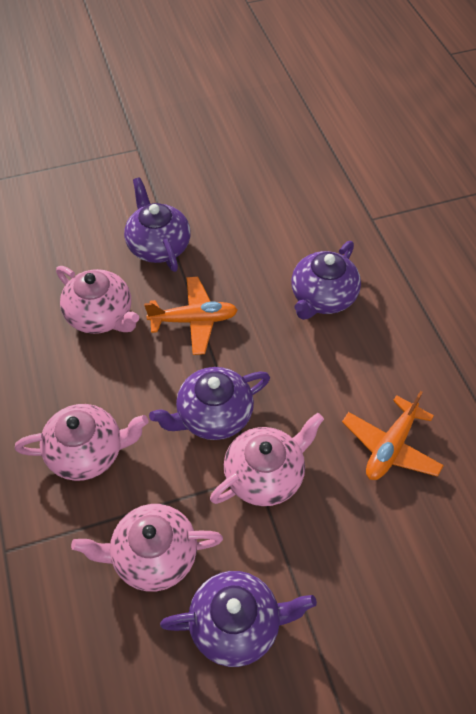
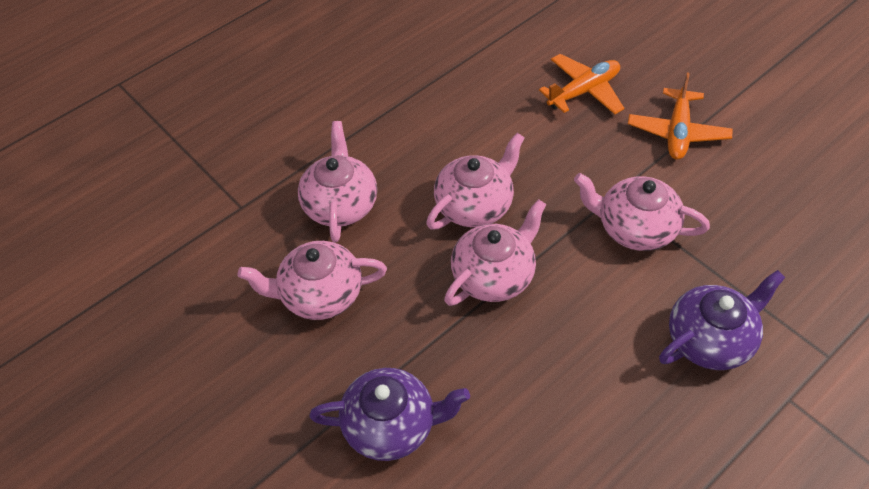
pink teapot: 4 -> 5
purple teapot: 4 -> 2

